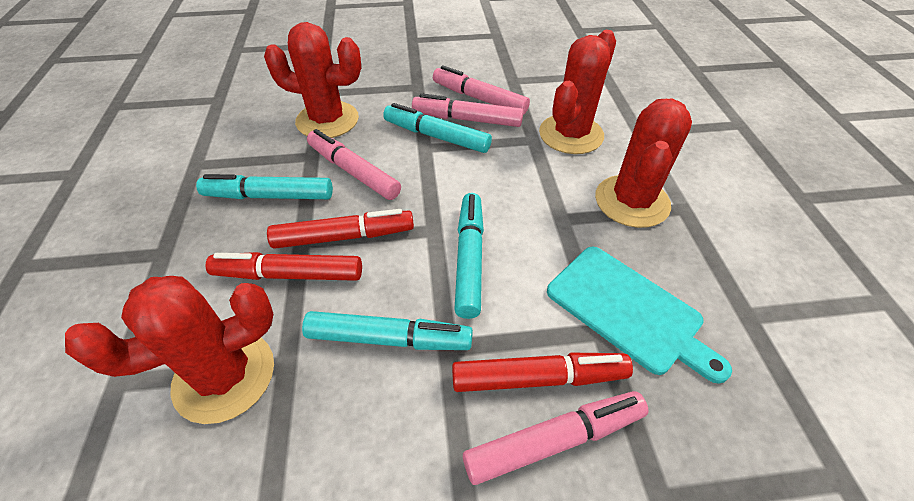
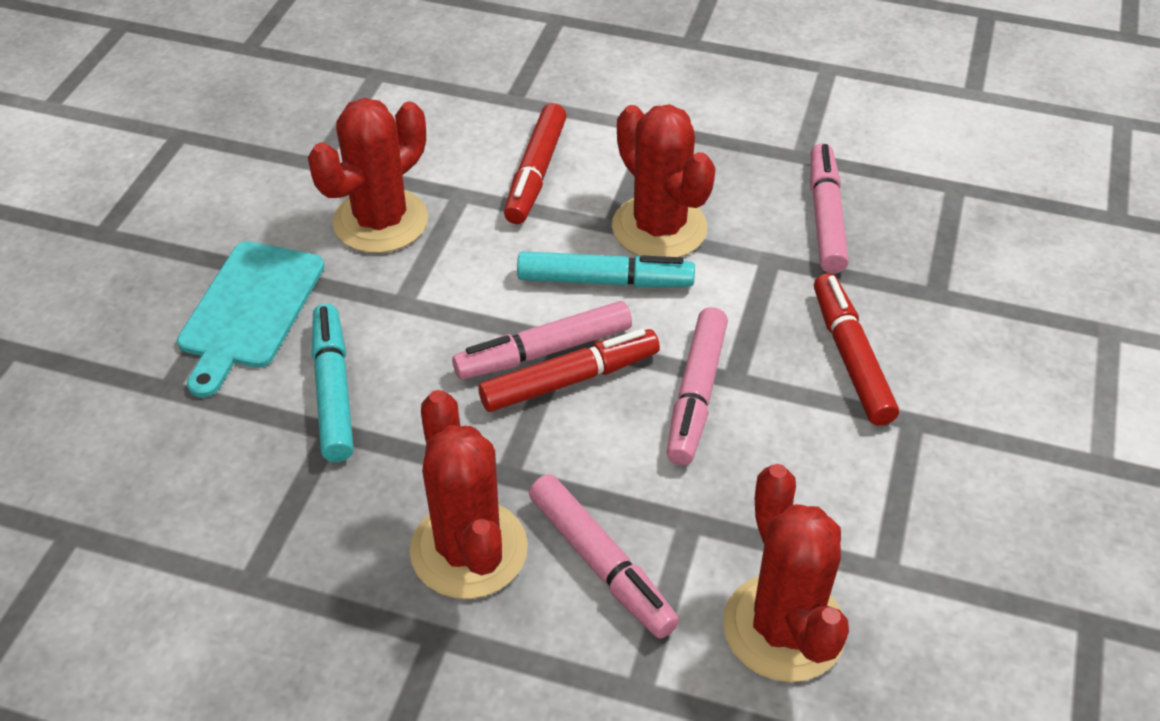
turquoise marker: 4 -> 2

